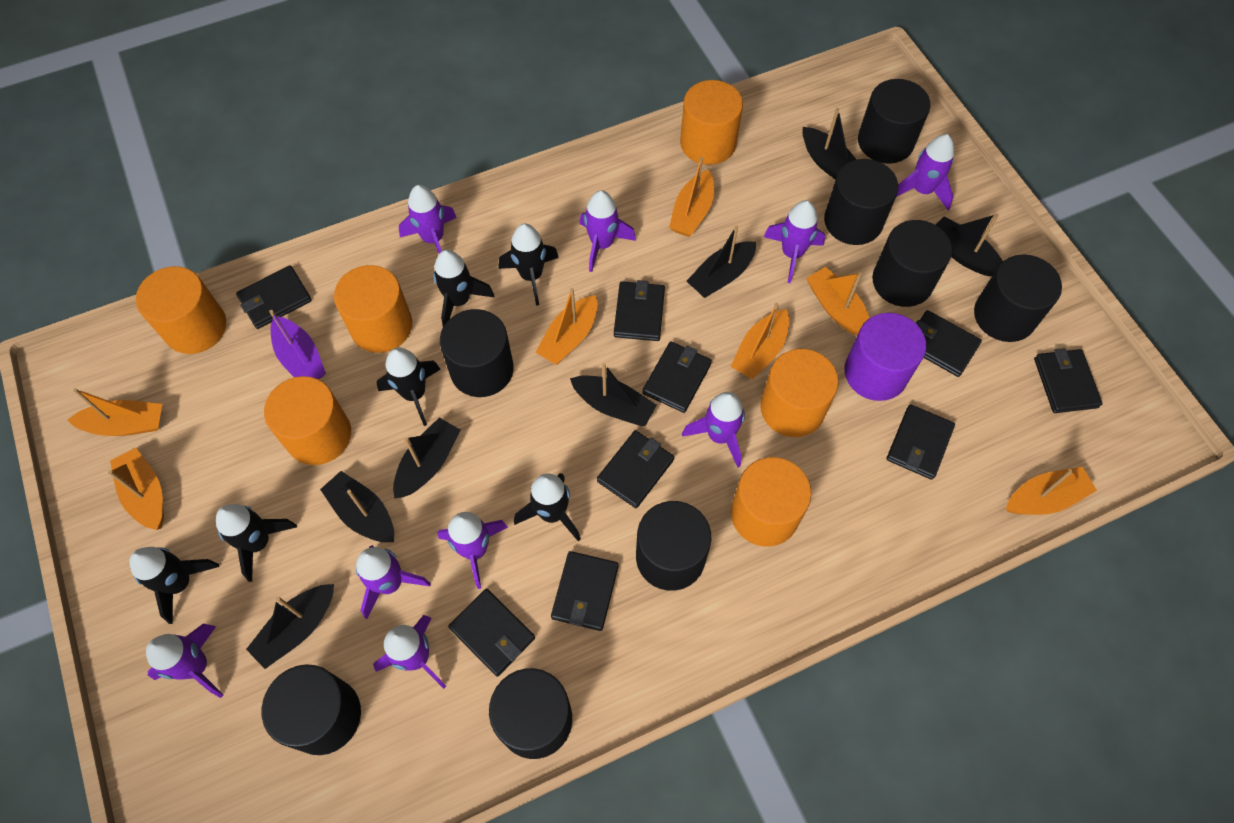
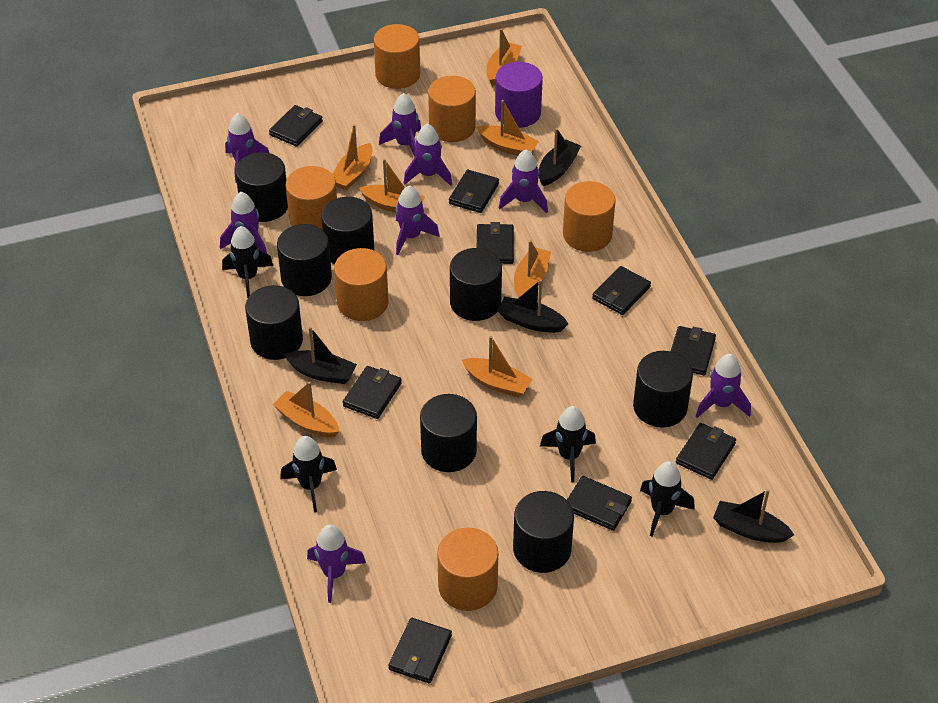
black boat: 7 -> 4
black rocket: 6 -> 4
purple boat: 1 -> 0
purple rocket: 9 -> 8

